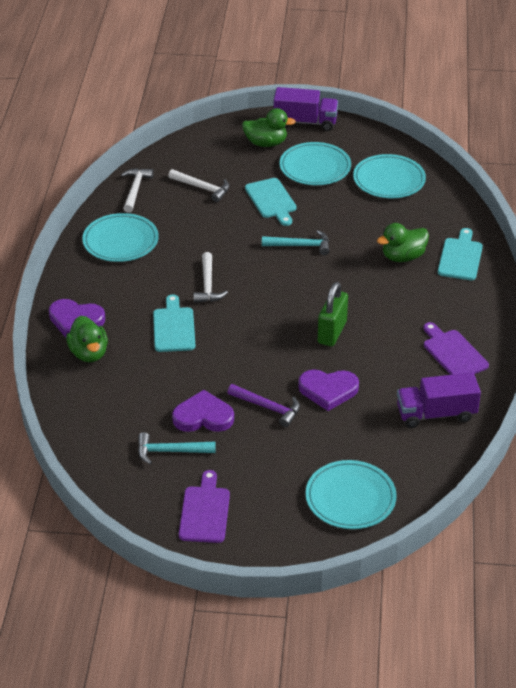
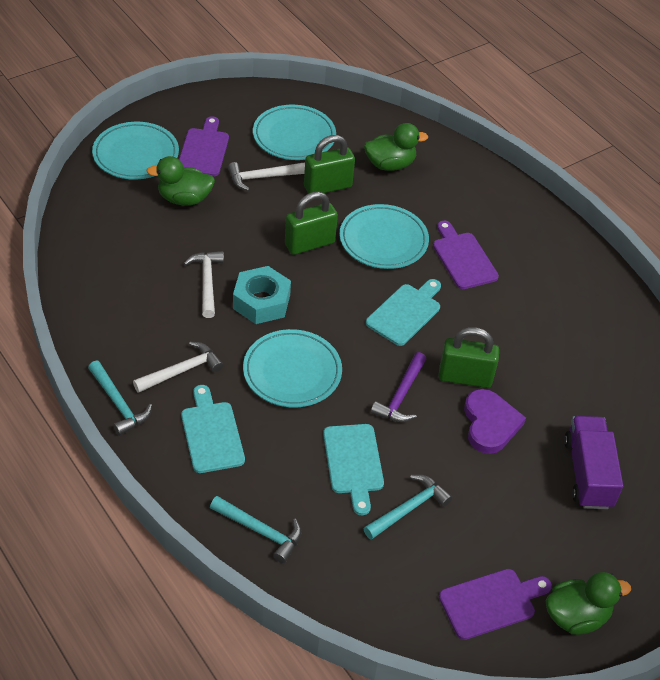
green padlock: 1 -> 3
purple cutting board: 2 -> 3
purple heart: 3 -> 1
purple truck: 2 -> 1
turquoise hammer: 2 -> 3
turquoise nut: 0 -> 1

